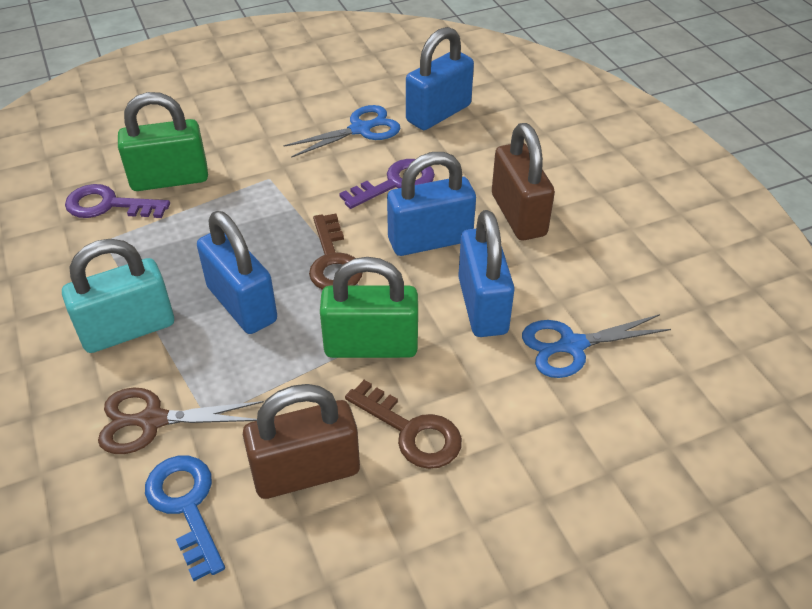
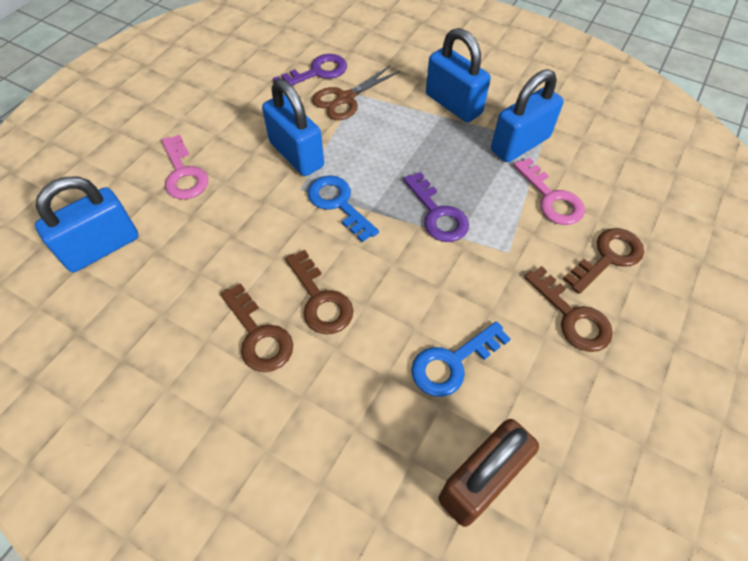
blue key: 1 -> 2
blue scissors: 2 -> 0
brown key: 2 -> 4
brown padlock: 2 -> 1
green padlock: 2 -> 0
pink key: 0 -> 2
turquoise padlock: 1 -> 0

